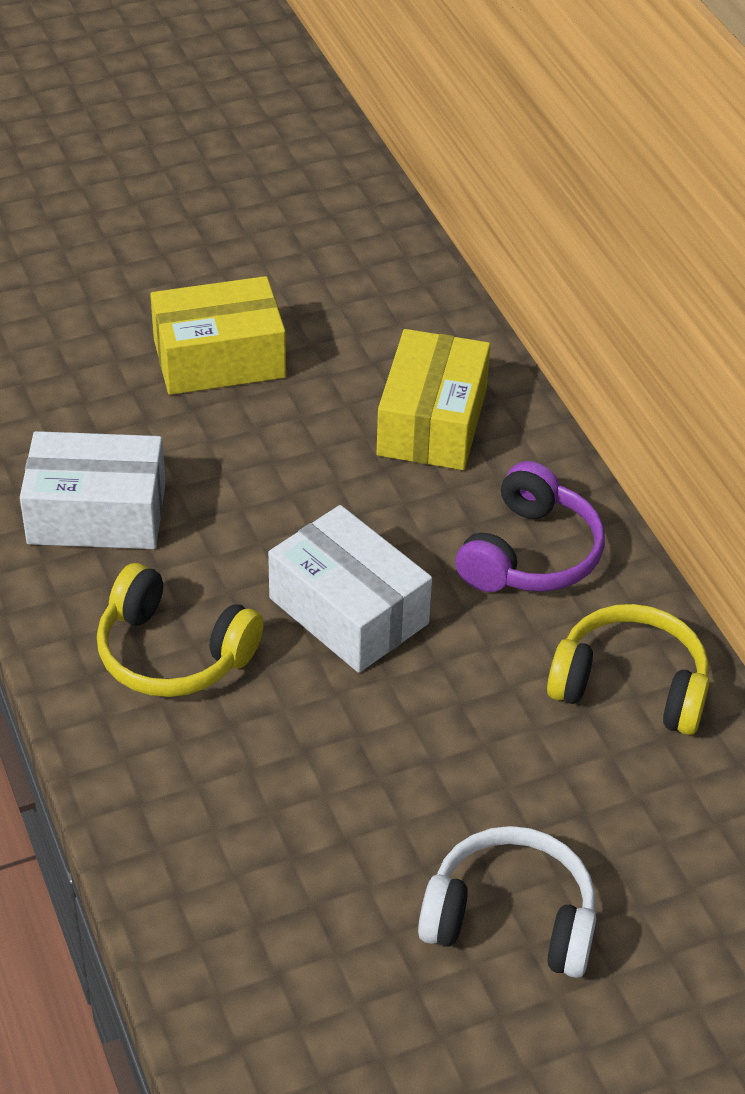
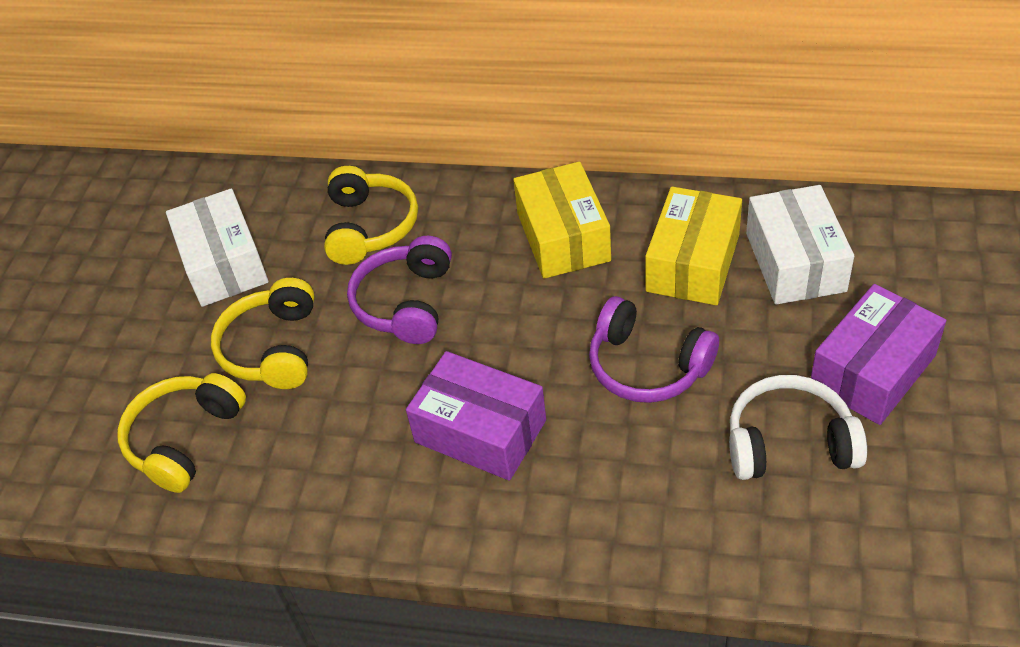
purple box: 0 -> 2
purple headphones: 1 -> 2
yellow headphones: 2 -> 3

